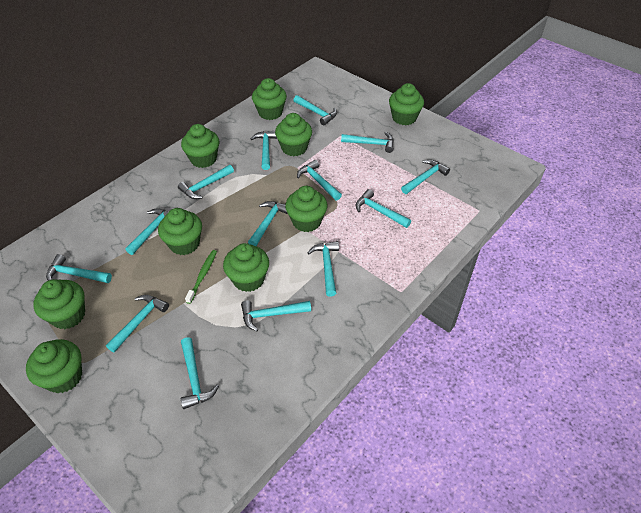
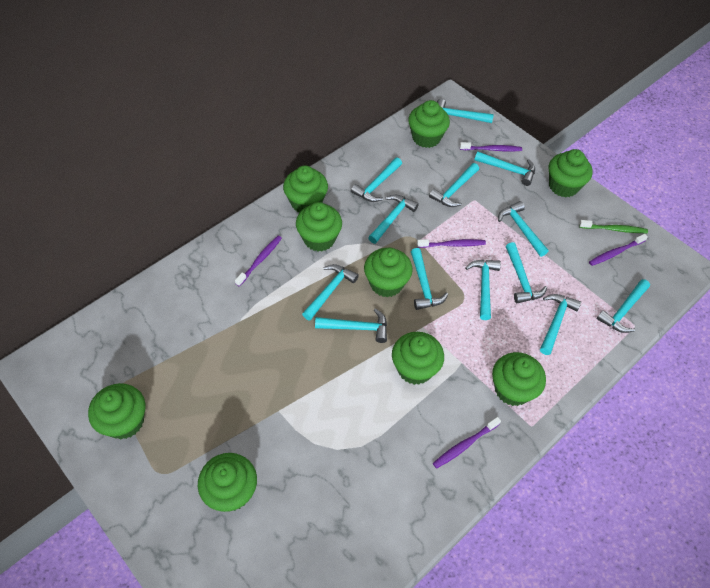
purple toothbrush: 0 -> 5
turquoise hammer: 14 -> 13

